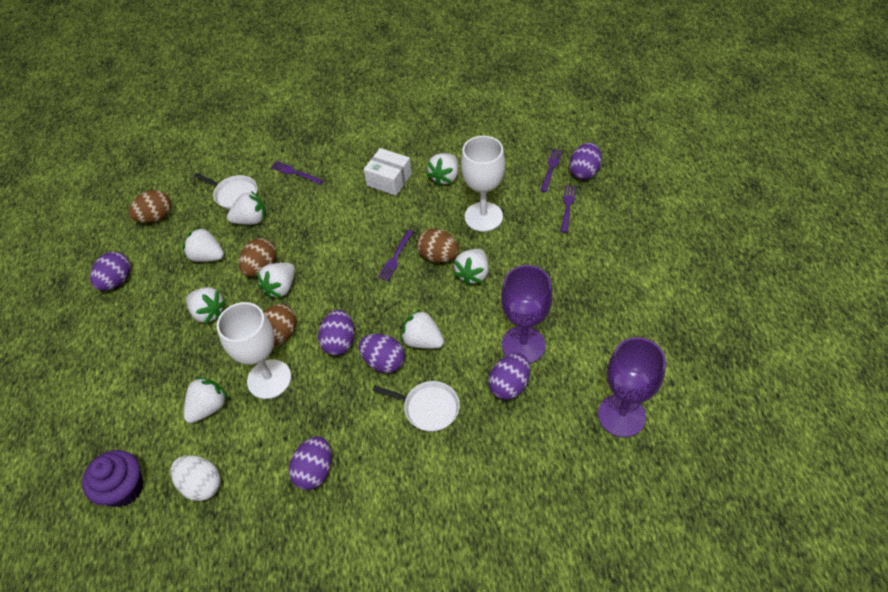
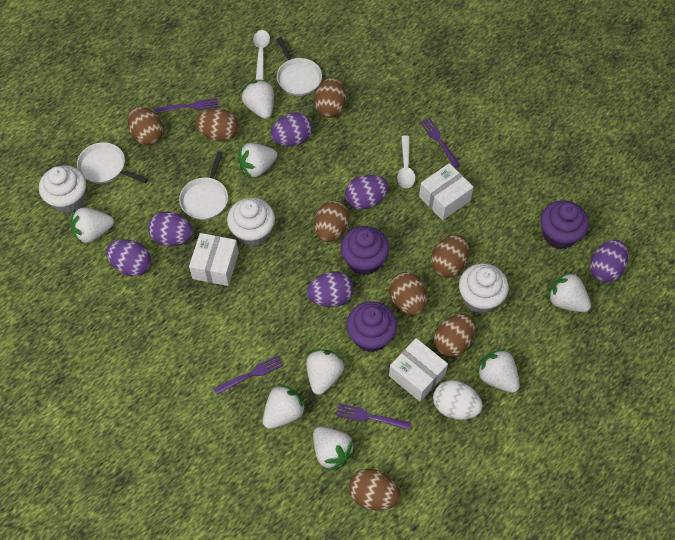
brown egg: 4 -> 8
purple cupcake: 1 -> 3
purple goblet: 2 -> 0
white box: 1 -> 3
white cupcake: 0 -> 3
white goblet: 2 -> 0
white pan: 2 -> 3
white spoon: 0 -> 2

